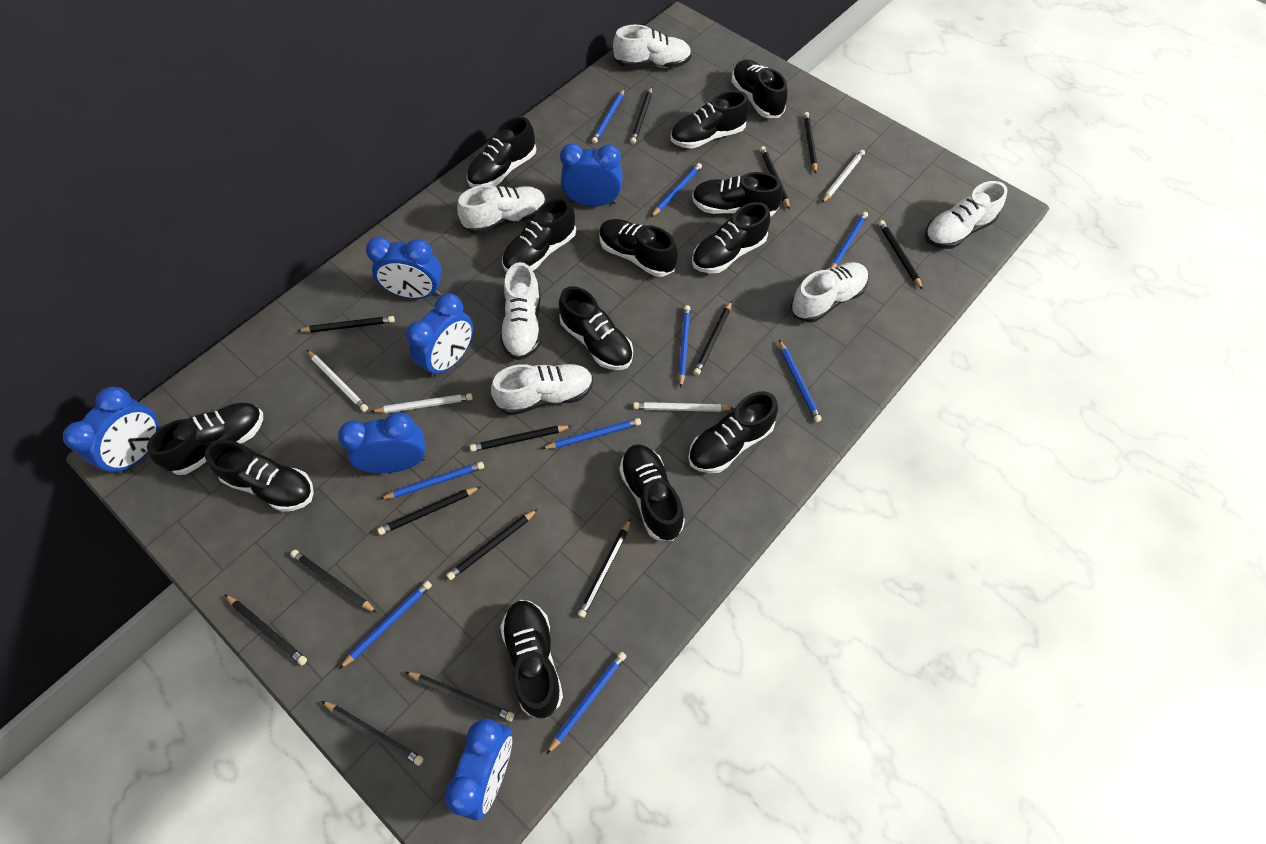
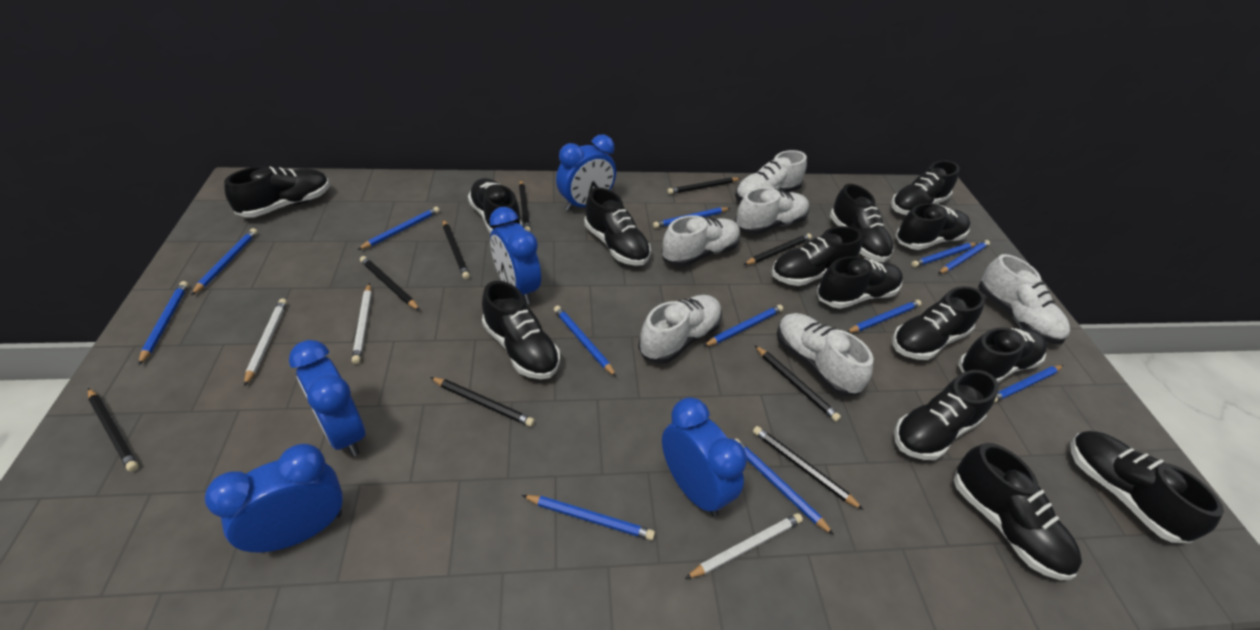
black pencil: 14 -> 9
black shoe: 13 -> 14
blue clock: 6 -> 5
blue pencil: 9 -> 12
white pencil: 4 -> 3

